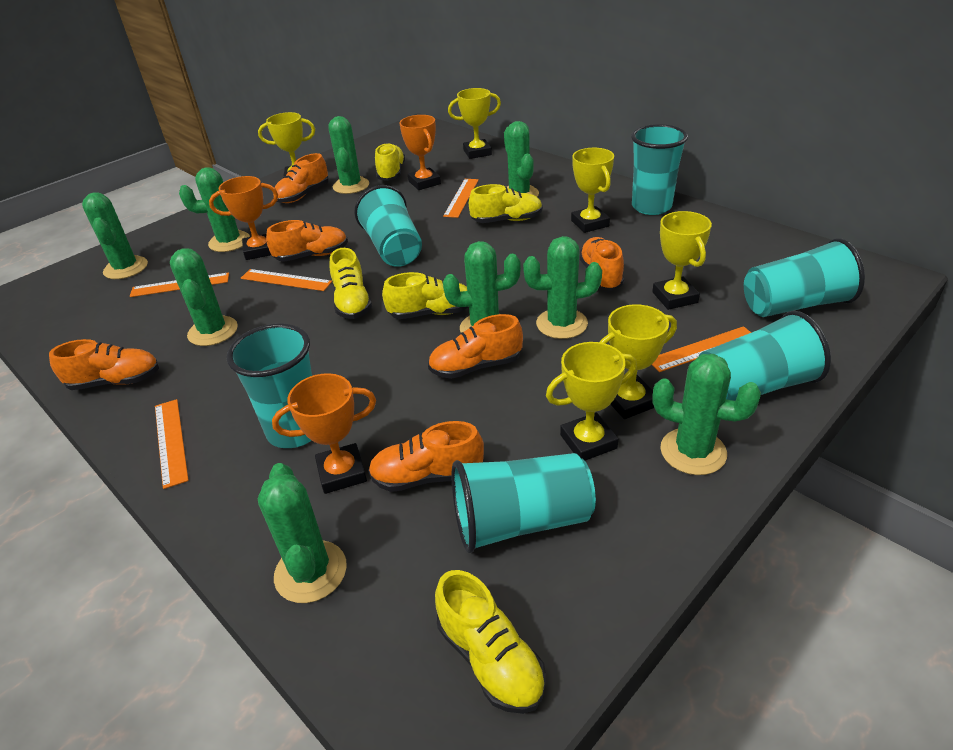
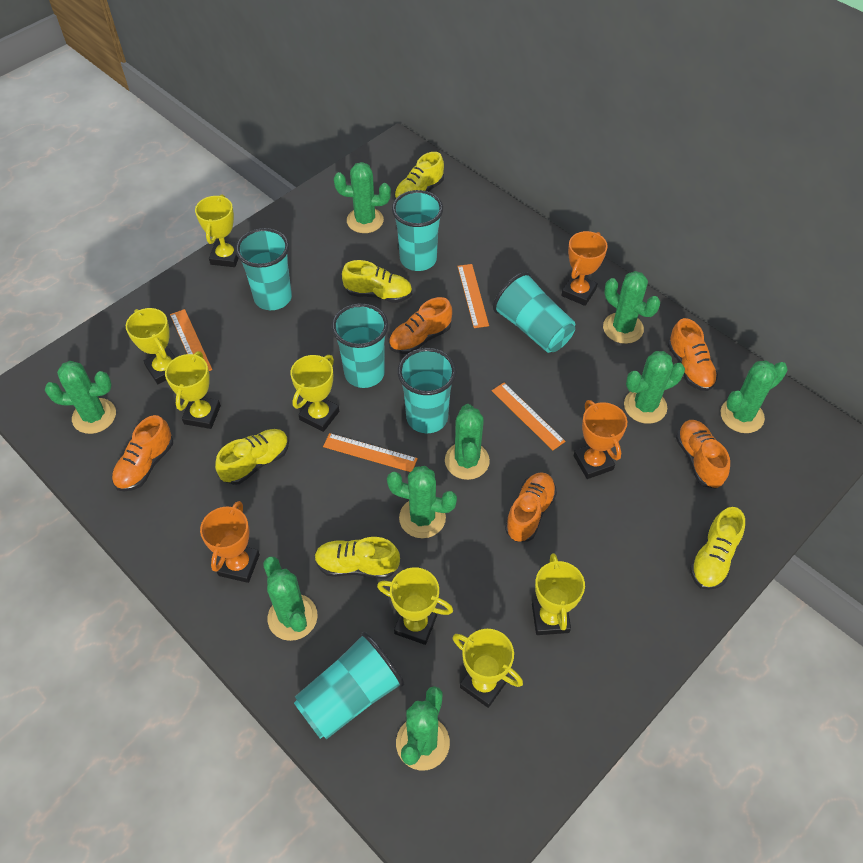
orange ruler: 5 -> 4
orange shoe: 6 -> 5
yellow trophy: 6 -> 7

